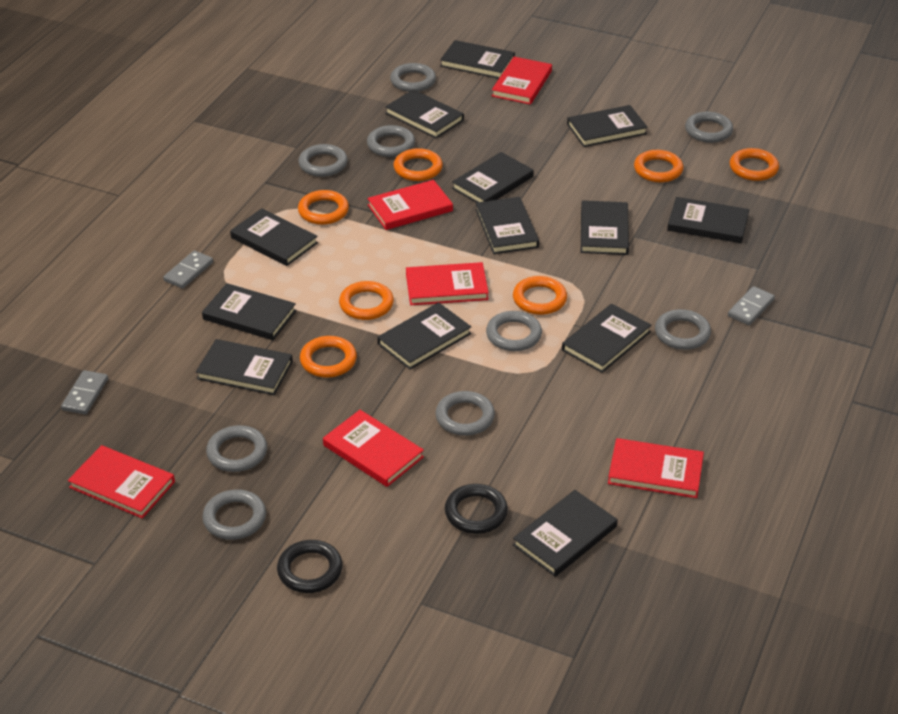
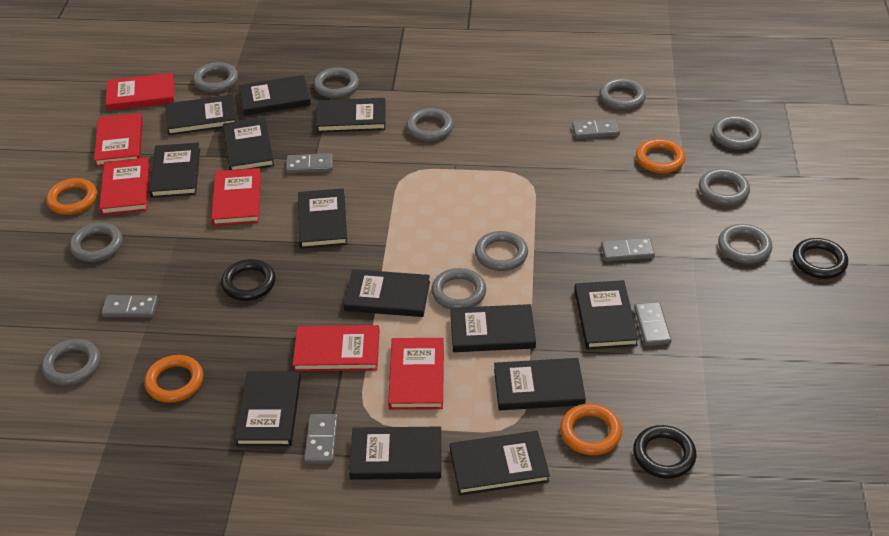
black ring: 2 -> 3
grey domino: 3 -> 6
grey ring: 9 -> 11
orange ring: 7 -> 4

